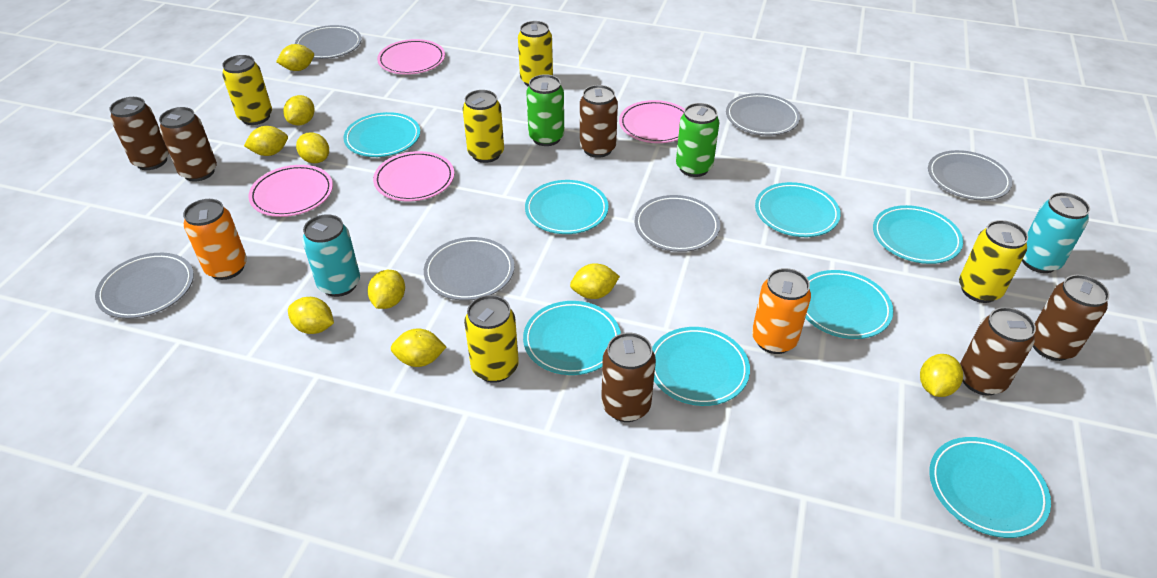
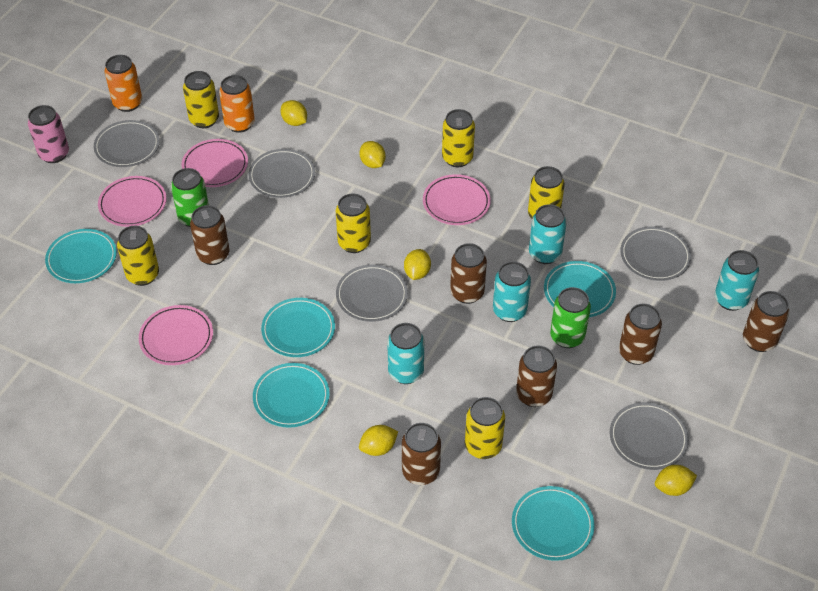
grey plate: 6 -> 5
pink can: 0 -> 1
turquoise can: 2 -> 4
turquoise plate: 8 -> 5
yellow can: 5 -> 6
yellow lemon: 9 -> 5

